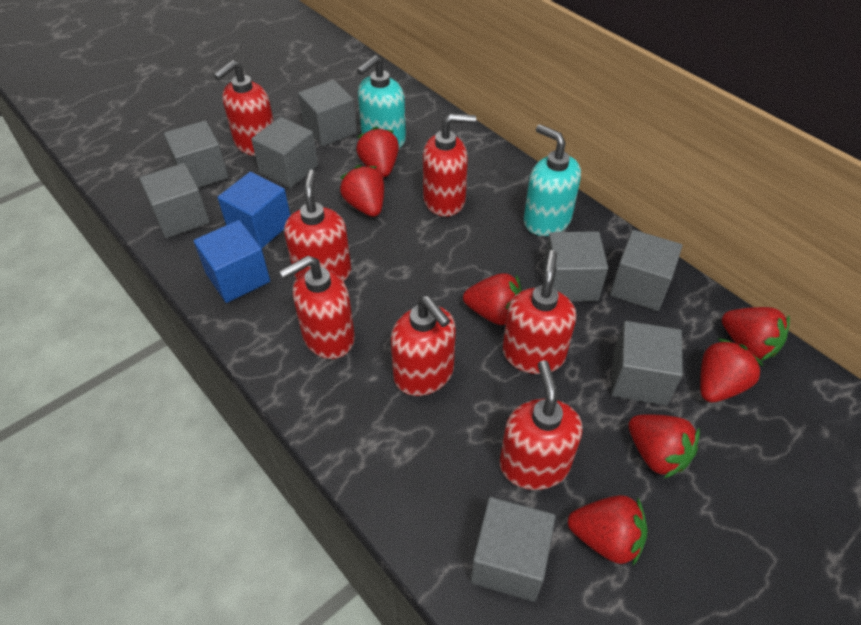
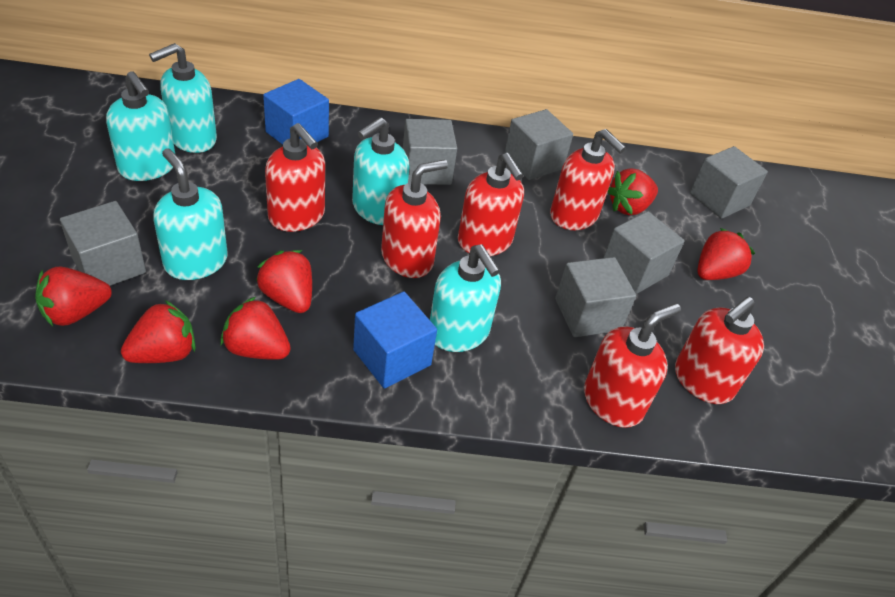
grey cube: 8 -> 6
red soap dispenser: 7 -> 6
red strawberry: 7 -> 6
turquoise soap dispenser: 2 -> 5

